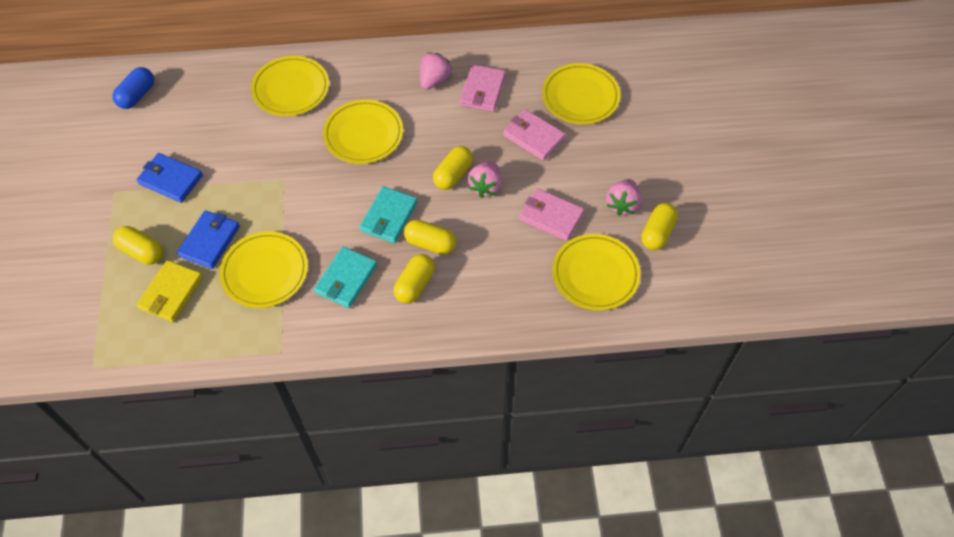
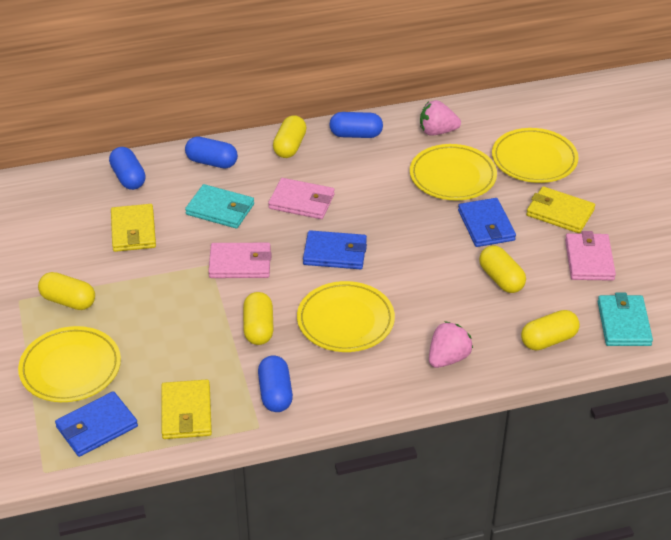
blue capsule: 1 -> 4
blue wallet: 2 -> 3
pink strawberry: 3 -> 2
yellow plate: 5 -> 4
yellow wallet: 1 -> 3

